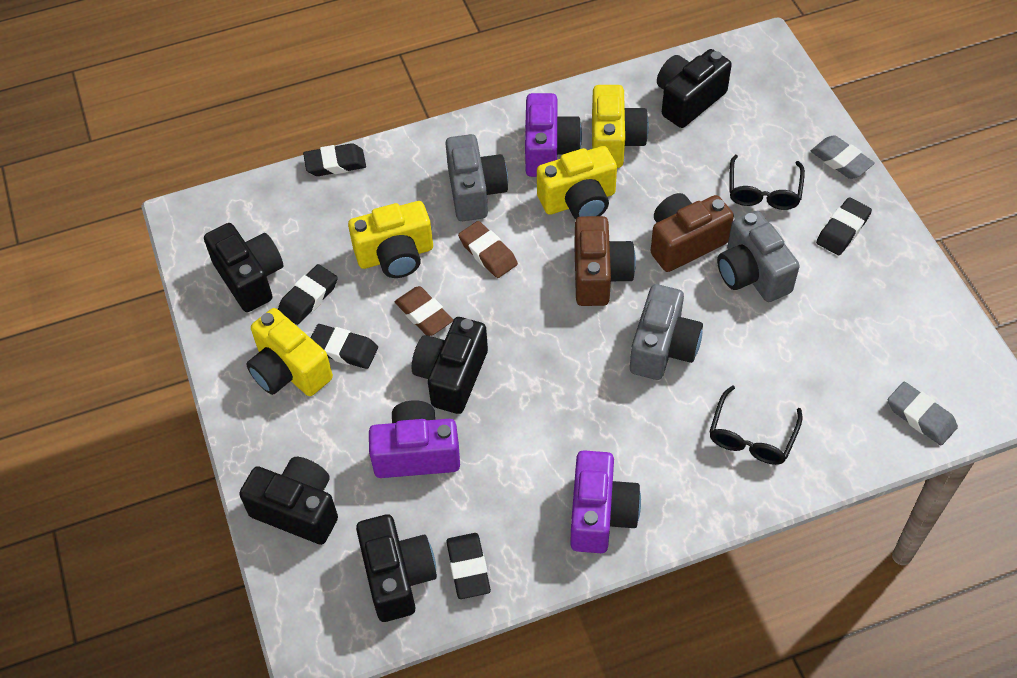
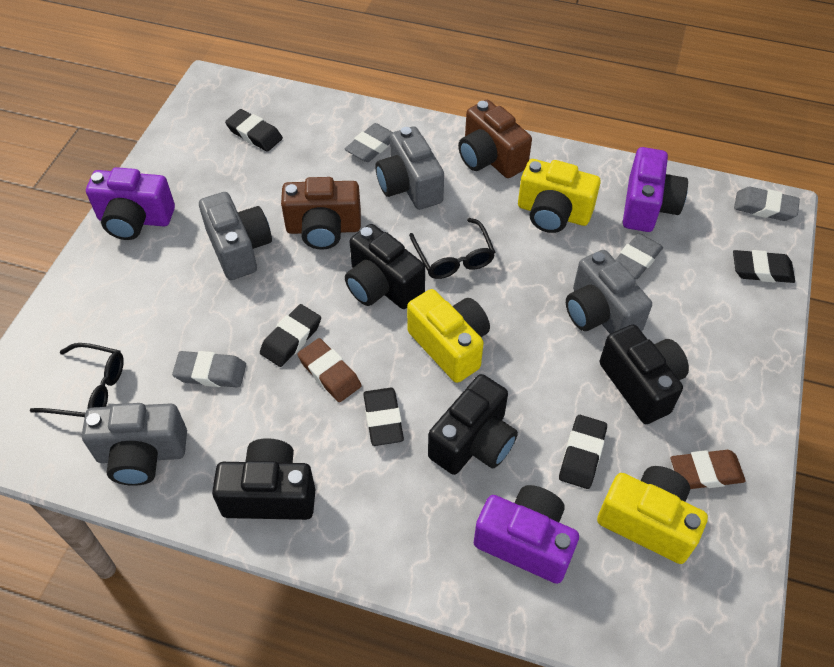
black camera: 5 -> 4
grey camera: 3 -> 4
grey eraser: 2 -> 4
yellow camera: 4 -> 3

